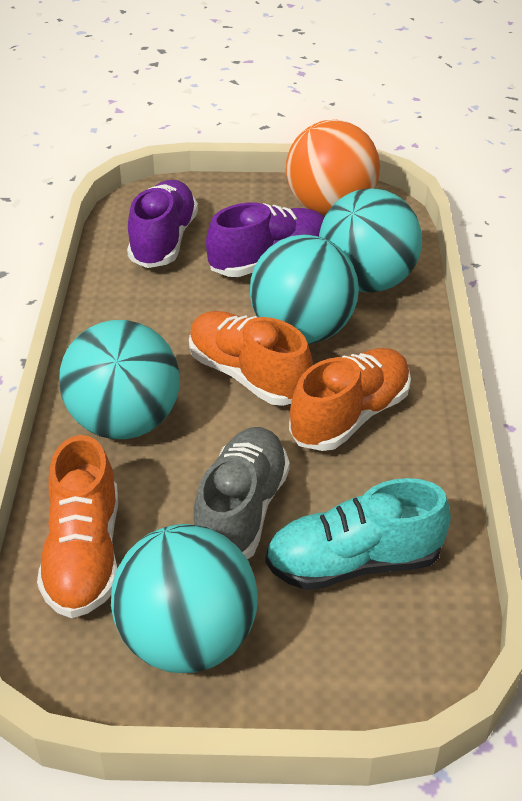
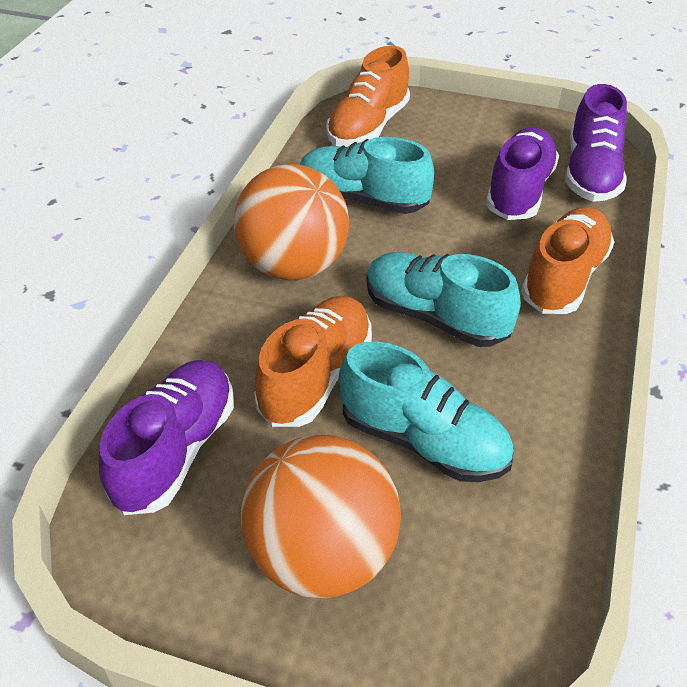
grey shoe: 1 -> 0
orange ball: 1 -> 2
purple shoe: 2 -> 3
turquoise ball: 4 -> 0
turquoise shoe: 1 -> 3

